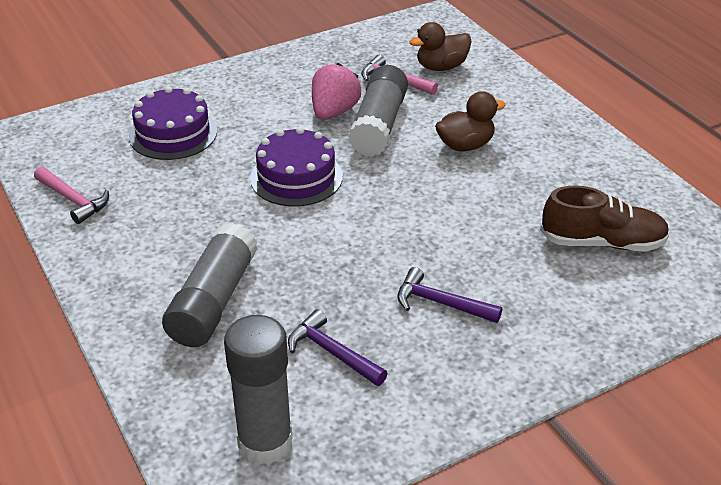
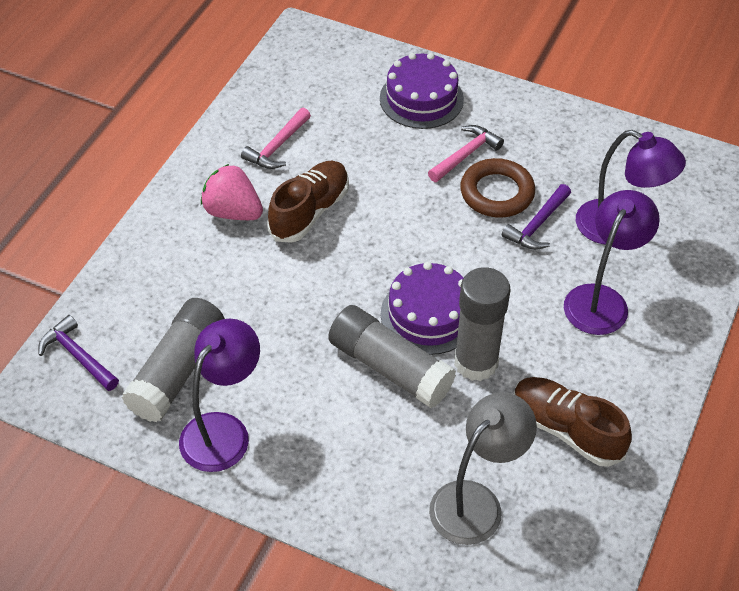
brown duck: 2 -> 0
brown ring: 0 -> 1
brown shoe: 1 -> 2
grey lamp: 0 -> 1
purple lamp: 0 -> 3

